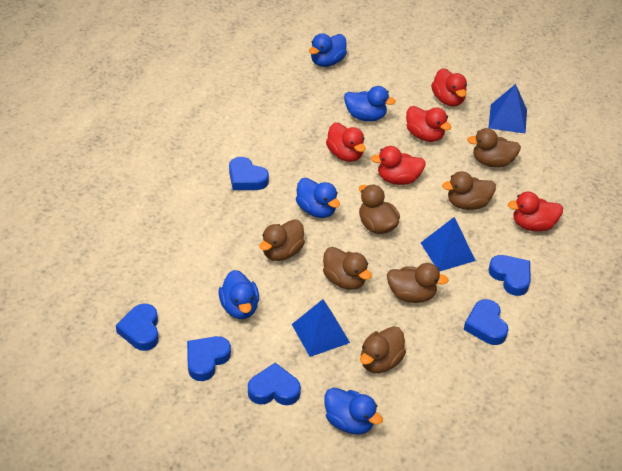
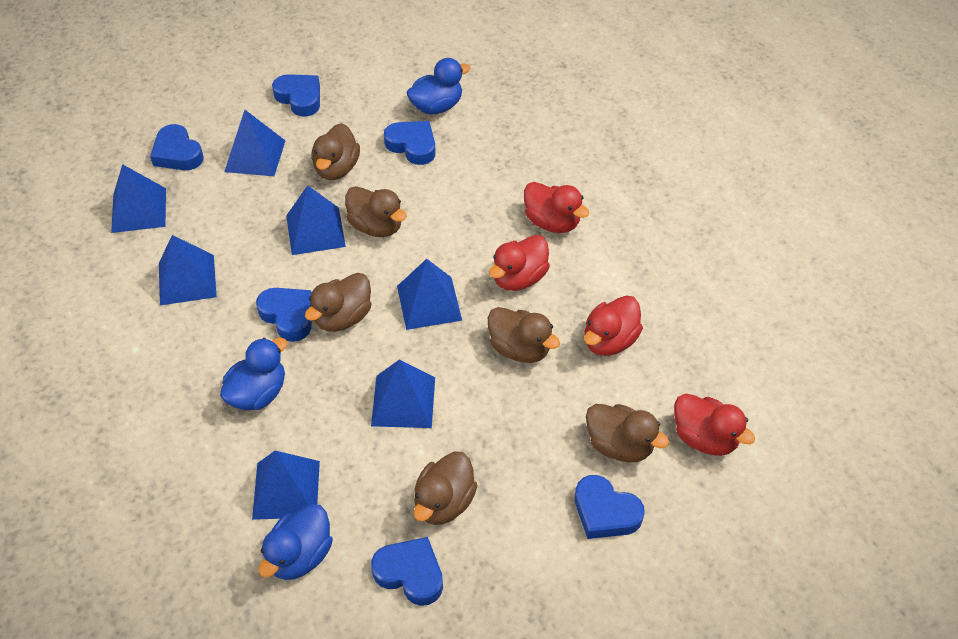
blue duck: 5 -> 3
blue pyramid: 3 -> 7
brown duck: 7 -> 6
red duck: 5 -> 4

